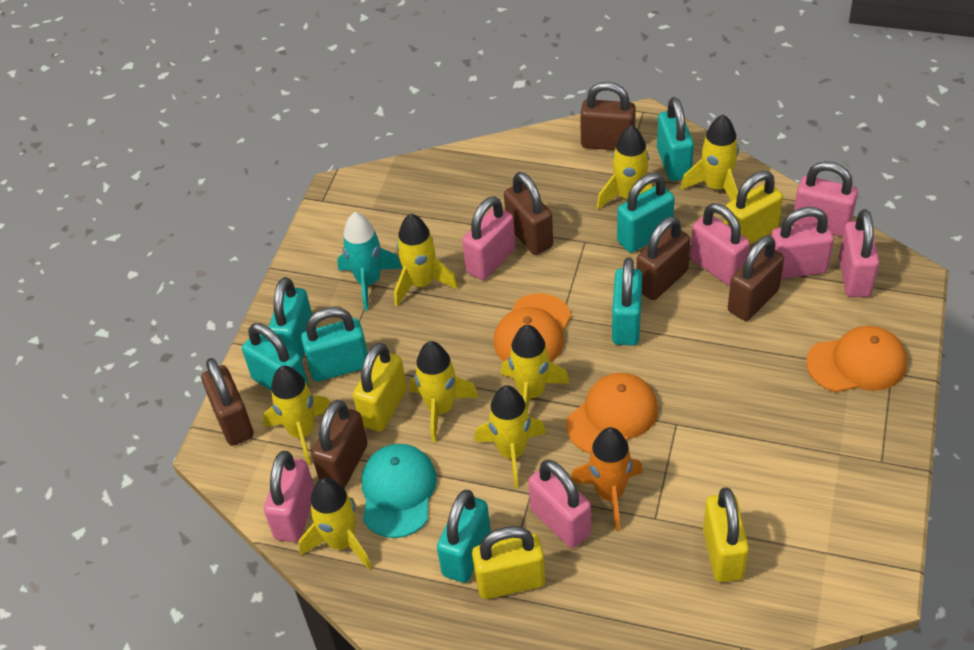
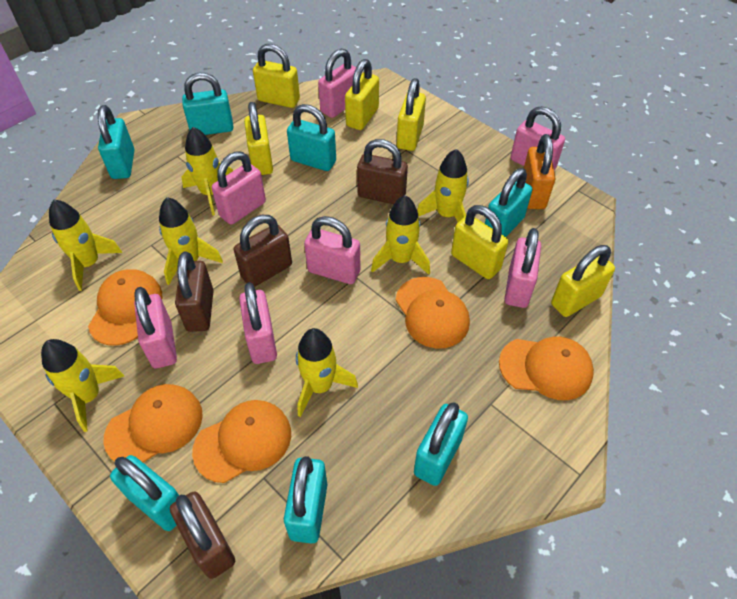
brown padlock: 6 -> 4
orange cap: 3 -> 5
orange padlock: 0 -> 1
orange rocket: 1 -> 0
turquoise cap: 1 -> 0
turquoise rocket: 1 -> 0
yellow padlock: 4 -> 6
yellow rocket: 8 -> 7

